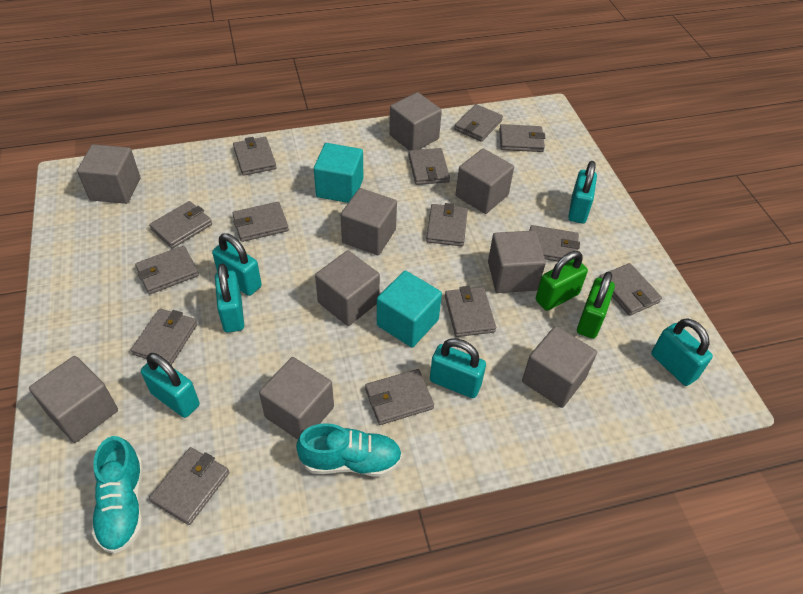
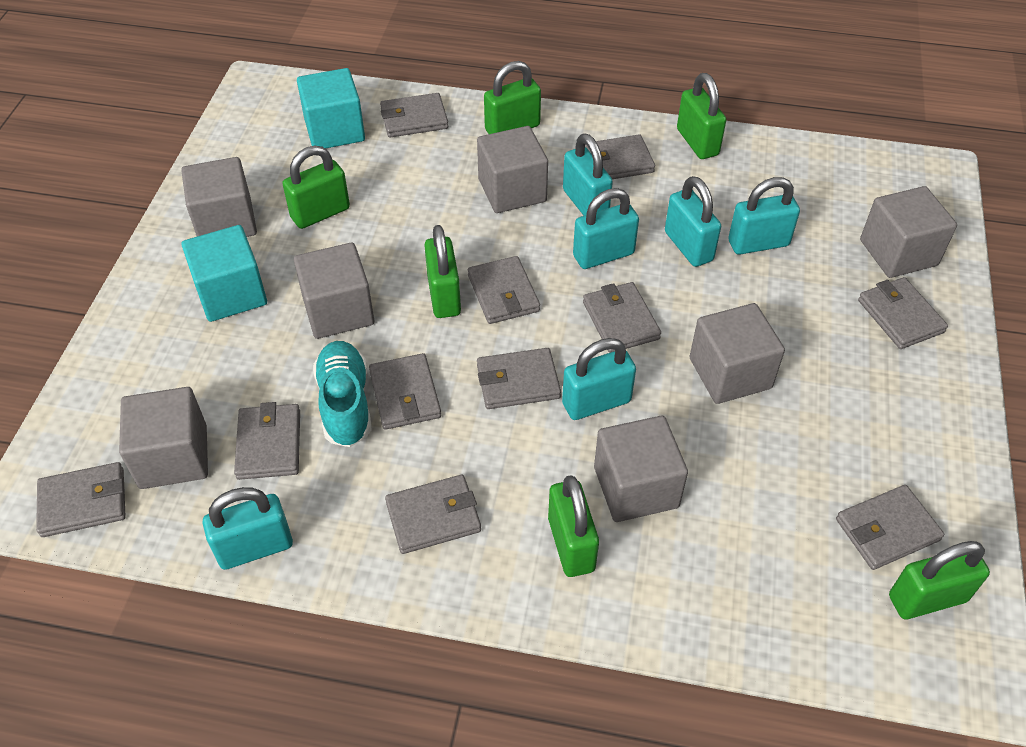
green padlock: 2 -> 6
grey cube: 9 -> 7
grey wallet: 14 -> 11
turquoise shoe: 2 -> 1

